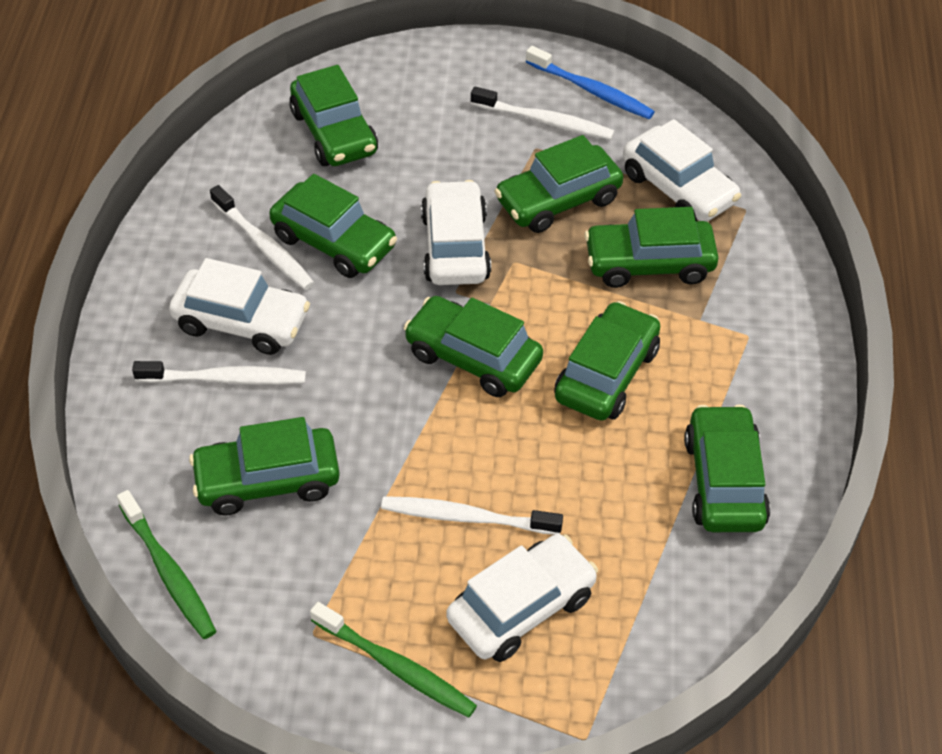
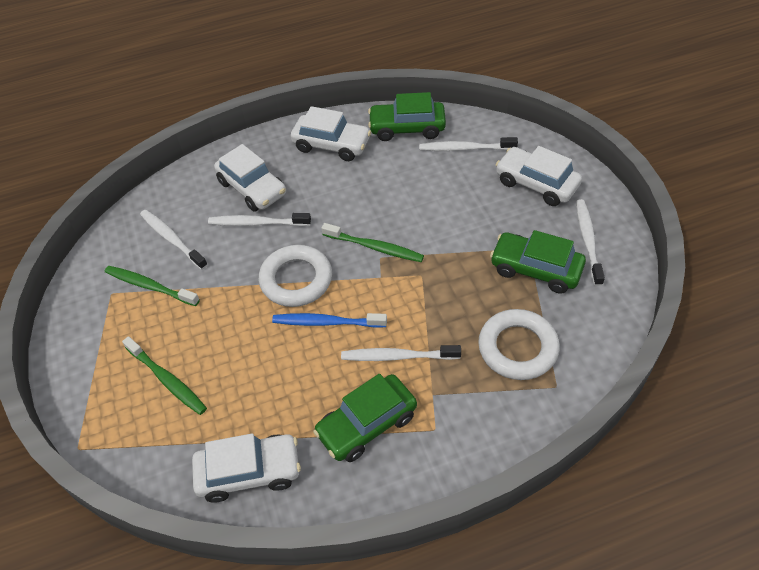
green car: 8 -> 3
green toothbrush: 2 -> 3
white ring: 0 -> 2
white toothbrush: 4 -> 5

